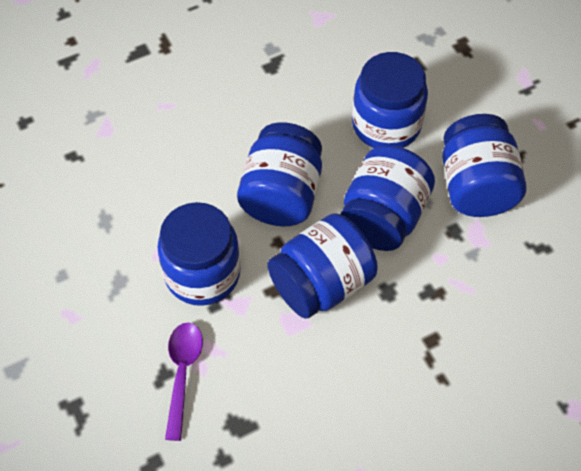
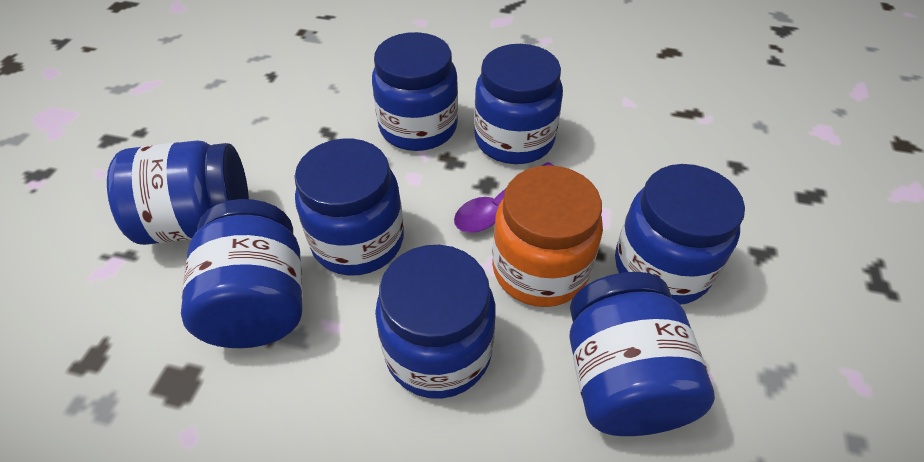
blue jar: 6 -> 8
orange jar: 0 -> 1

